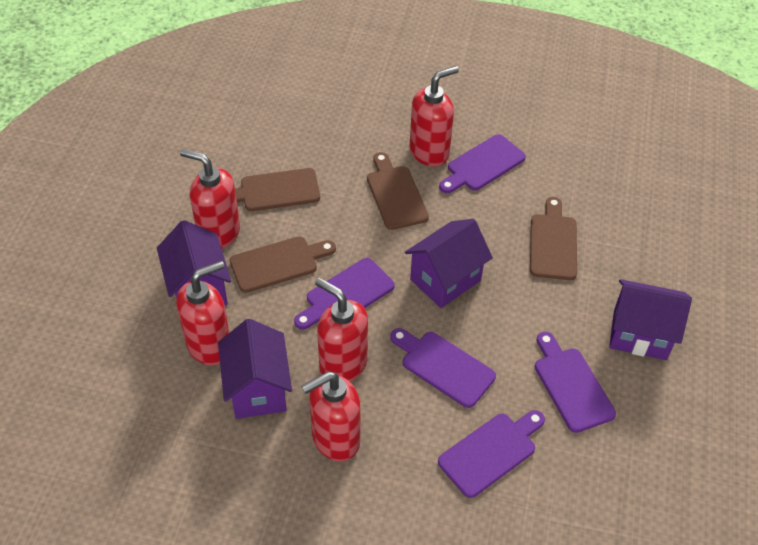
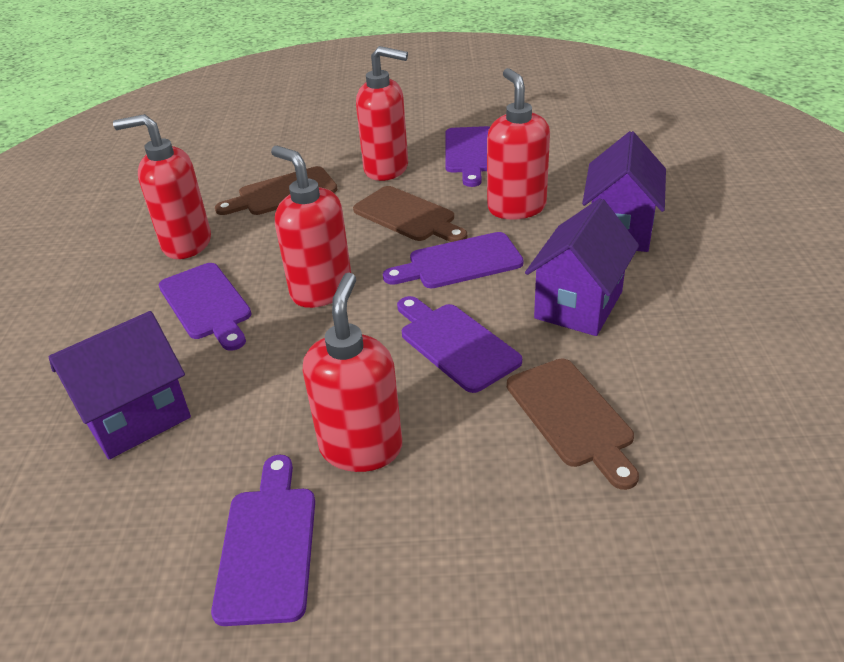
brown cutting board: 4 -> 3
purple house: 4 -> 3

